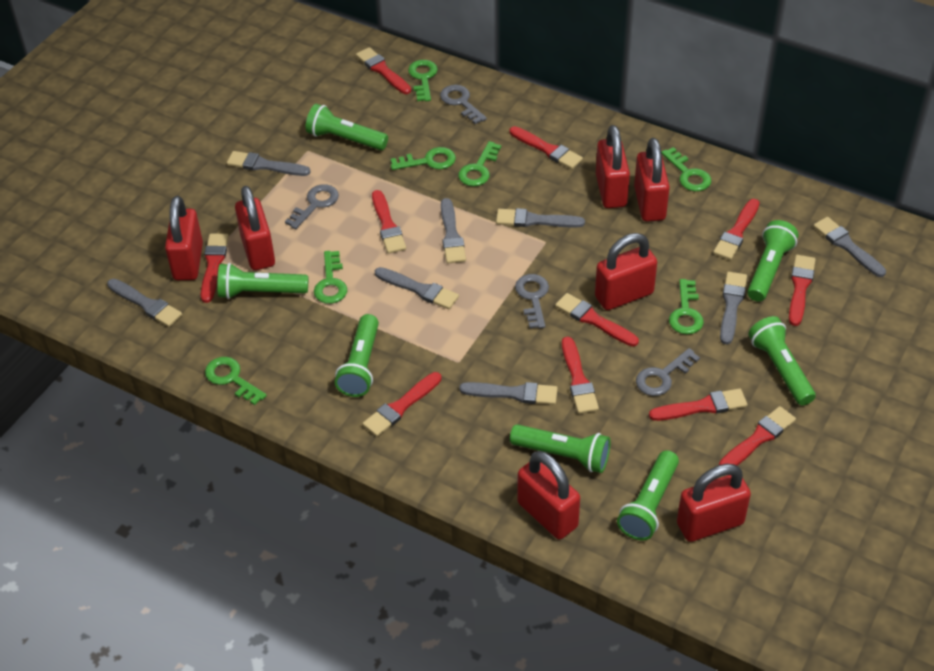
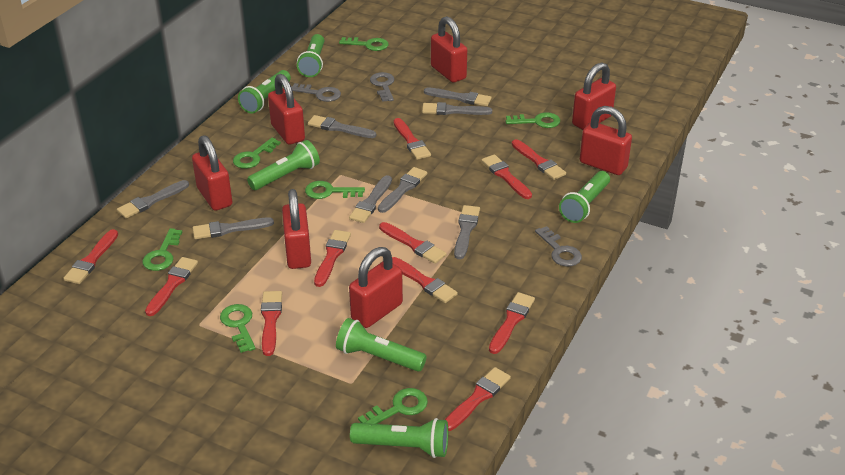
green flashlight: 7 -> 6
grey key: 4 -> 3

